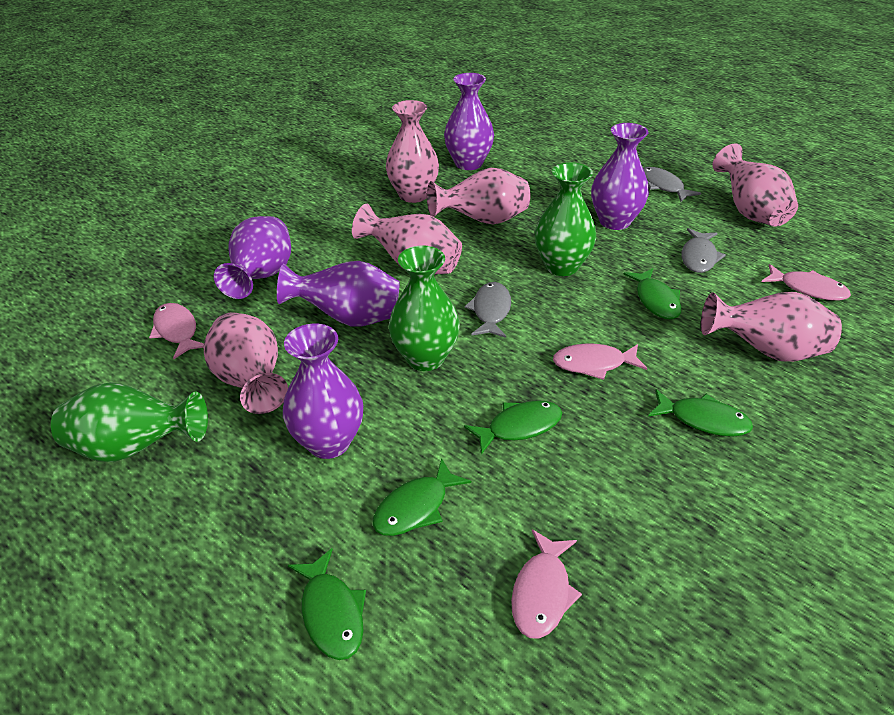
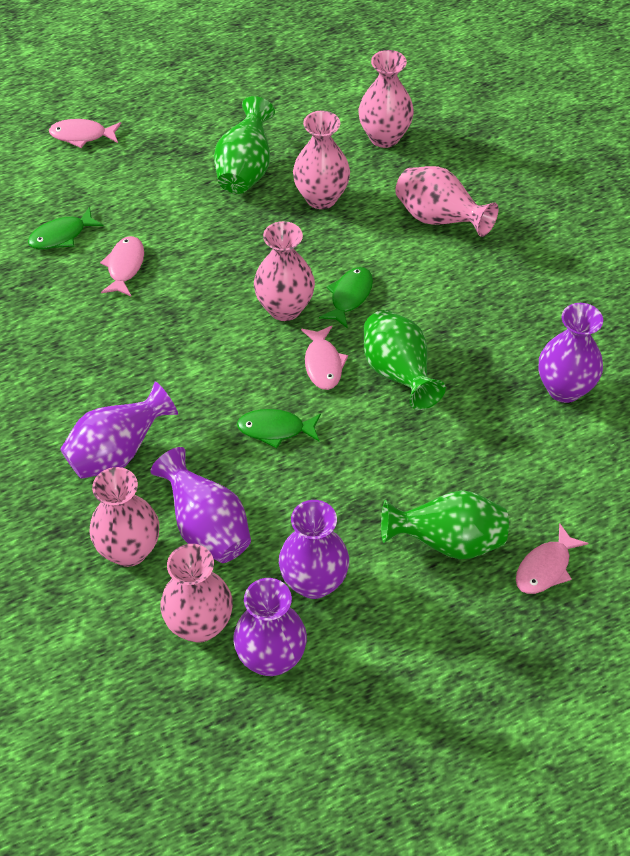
green fish: 5 -> 3
grey fish: 3 -> 0

